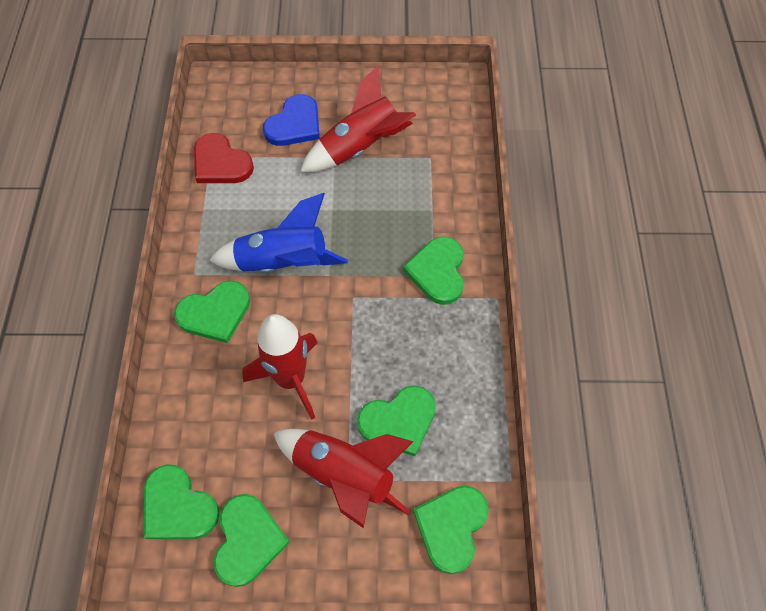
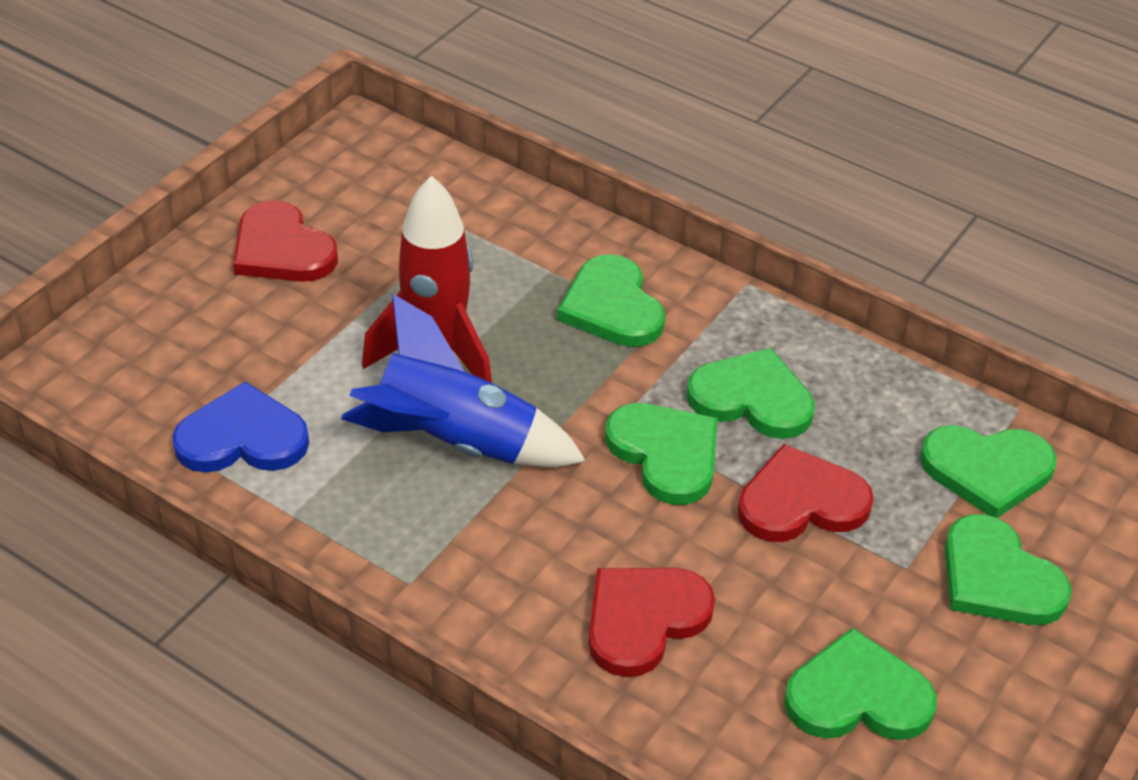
red heart: 1 -> 3
red rocket: 3 -> 1

